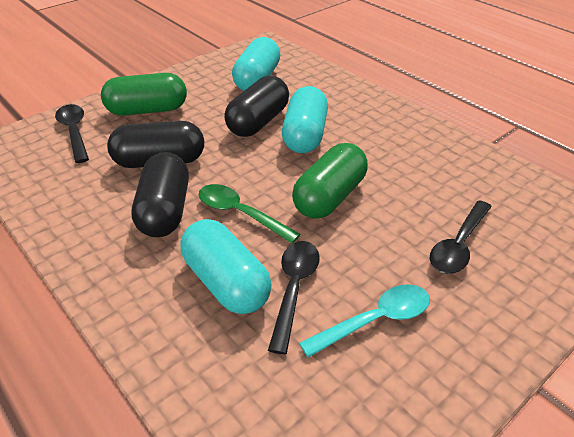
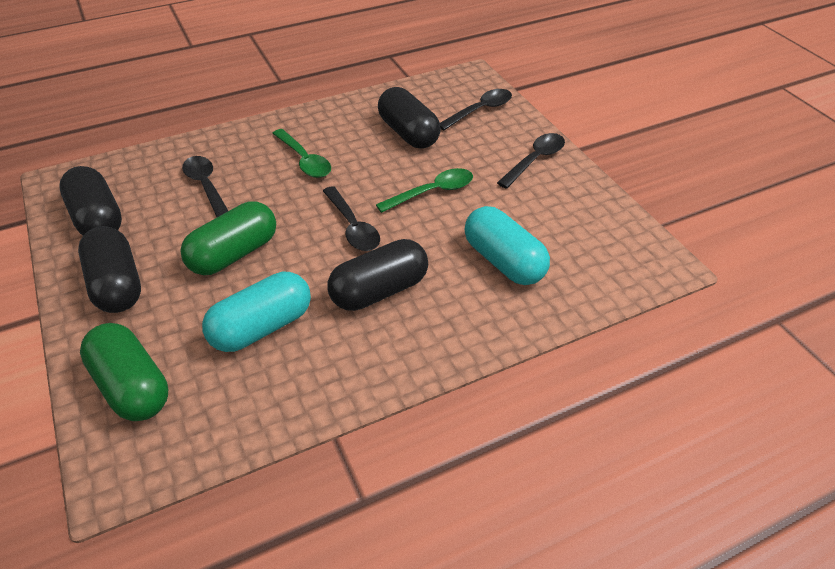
black capsule: 3 -> 4
black spoon: 3 -> 4
green spoon: 1 -> 2
turquoise capsule: 3 -> 2
turquoise spoon: 1 -> 0

